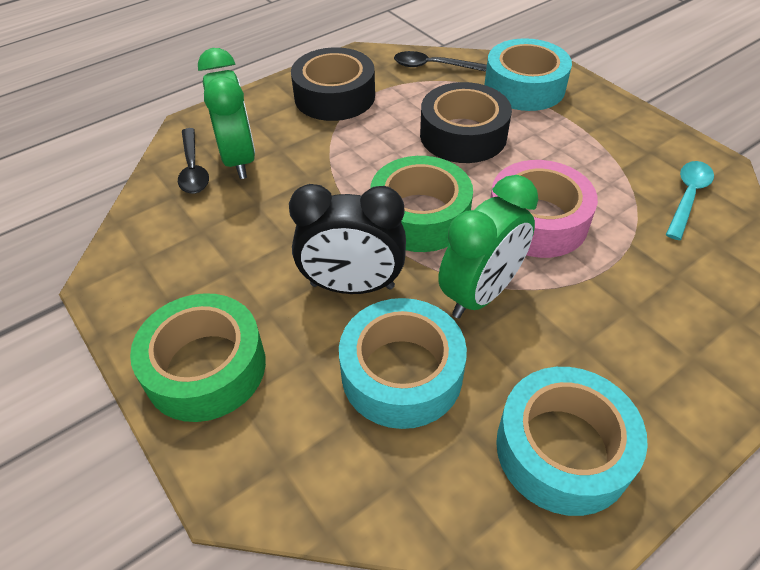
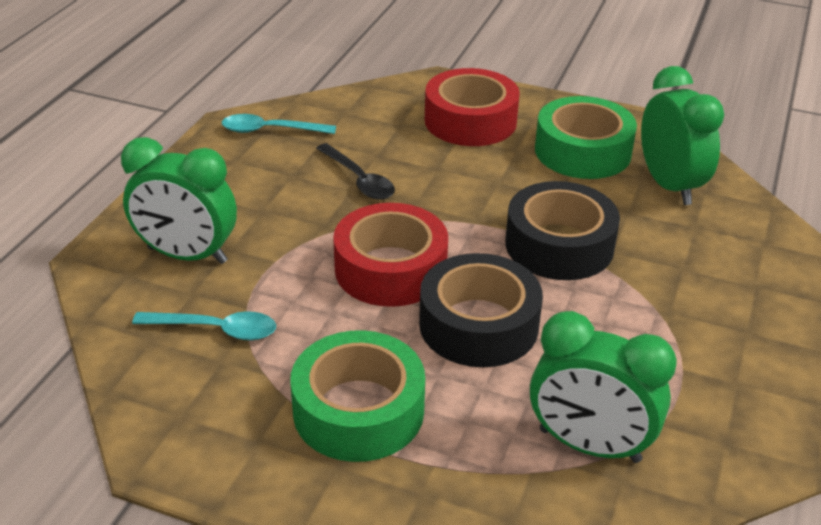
black clock: 1 -> 0
black spoon: 2 -> 1
green clock: 2 -> 3
pink tape: 1 -> 0
red tape: 0 -> 2
turquoise spoon: 1 -> 2
turquoise tape: 3 -> 0

